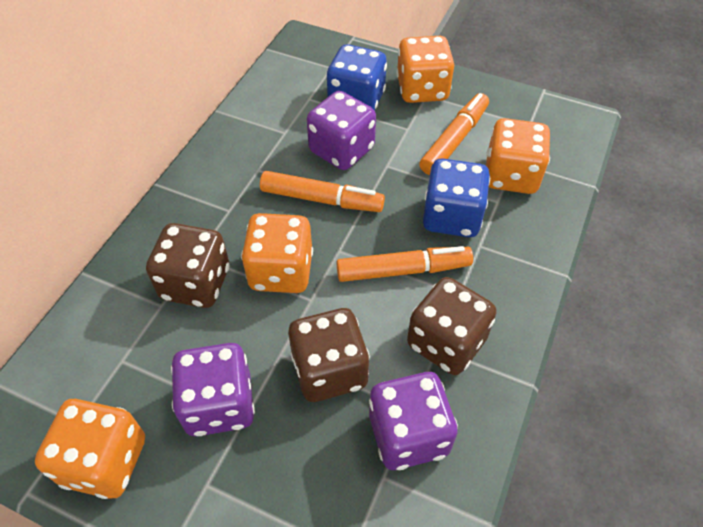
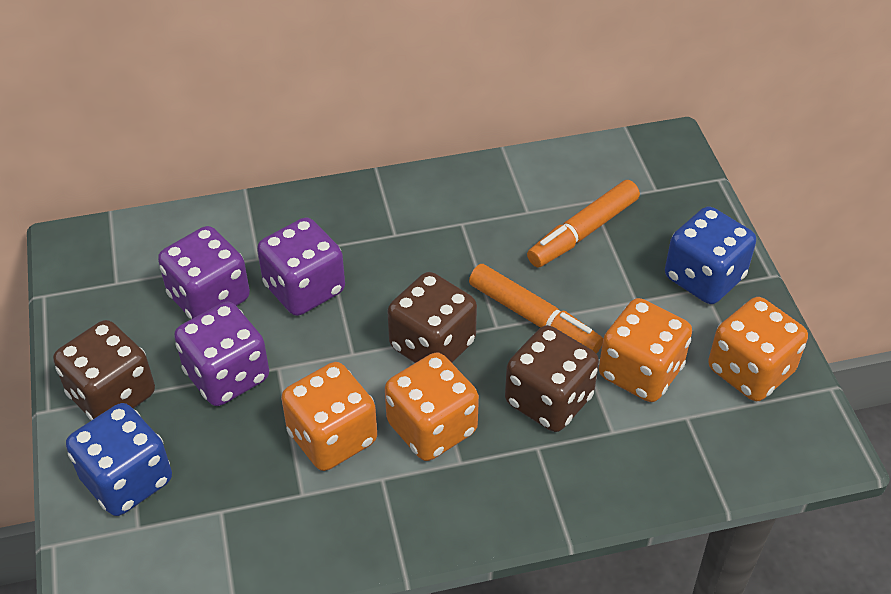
orange marker: 3 -> 2

